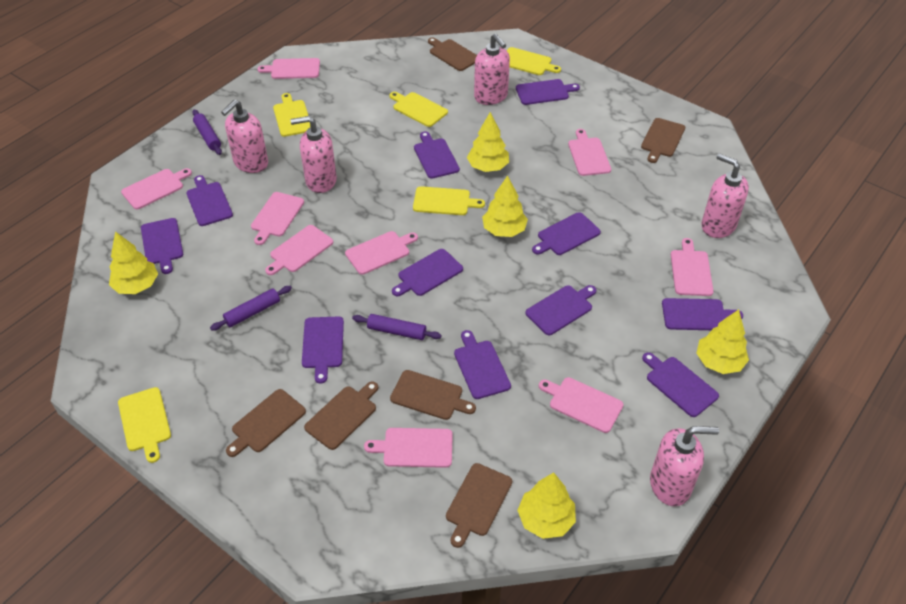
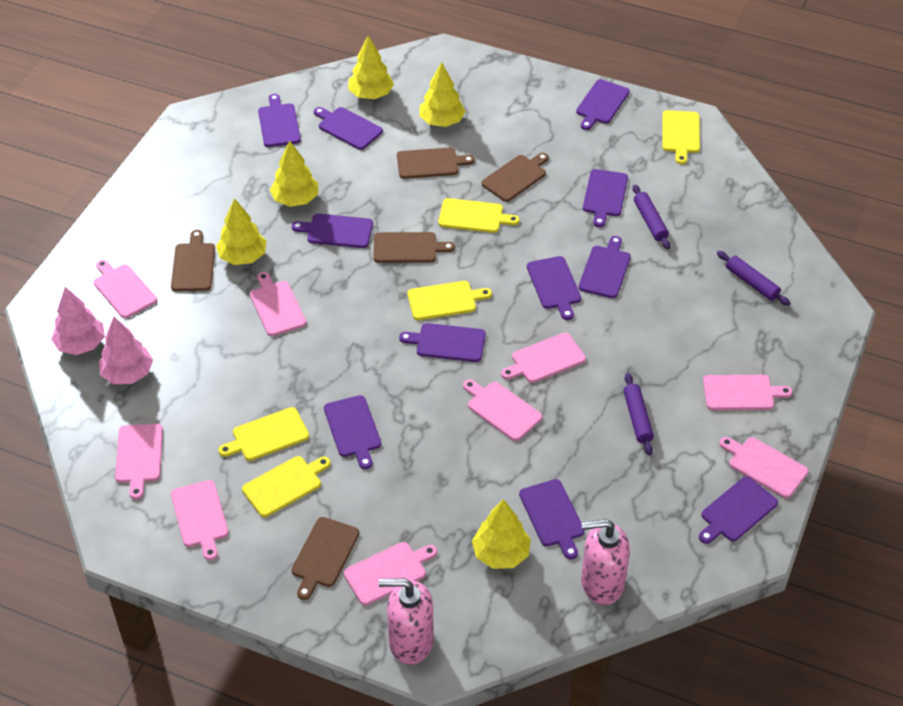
brown cutting board: 6 -> 5
pink soap dispenser: 5 -> 2
pink tree: 0 -> 2

